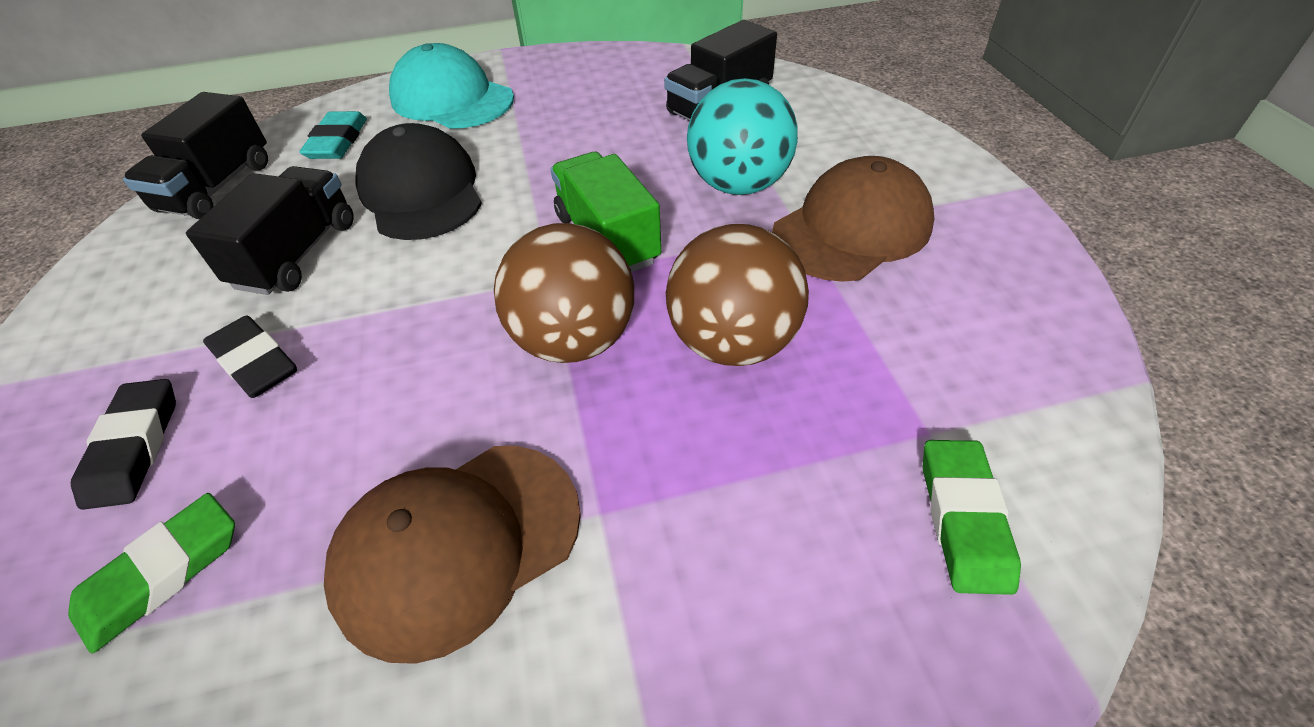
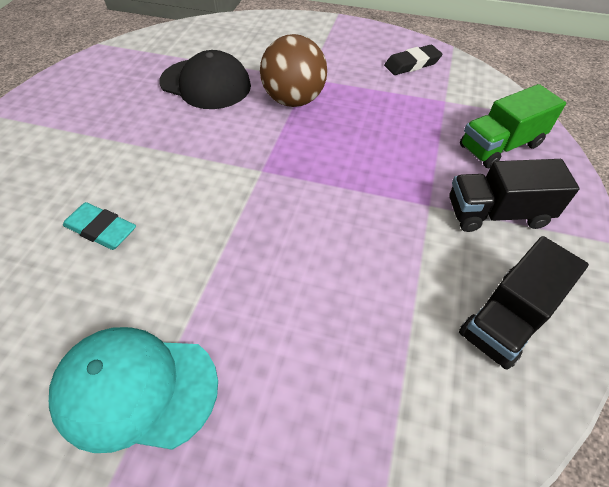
black eraser: 2 -> 1
black truck: 3 -> 2
brown ball: 2 -> 1
brown cap: 2 -> 0
green eraser: 2 -> 0
turquoise ball: 1 -> 0

